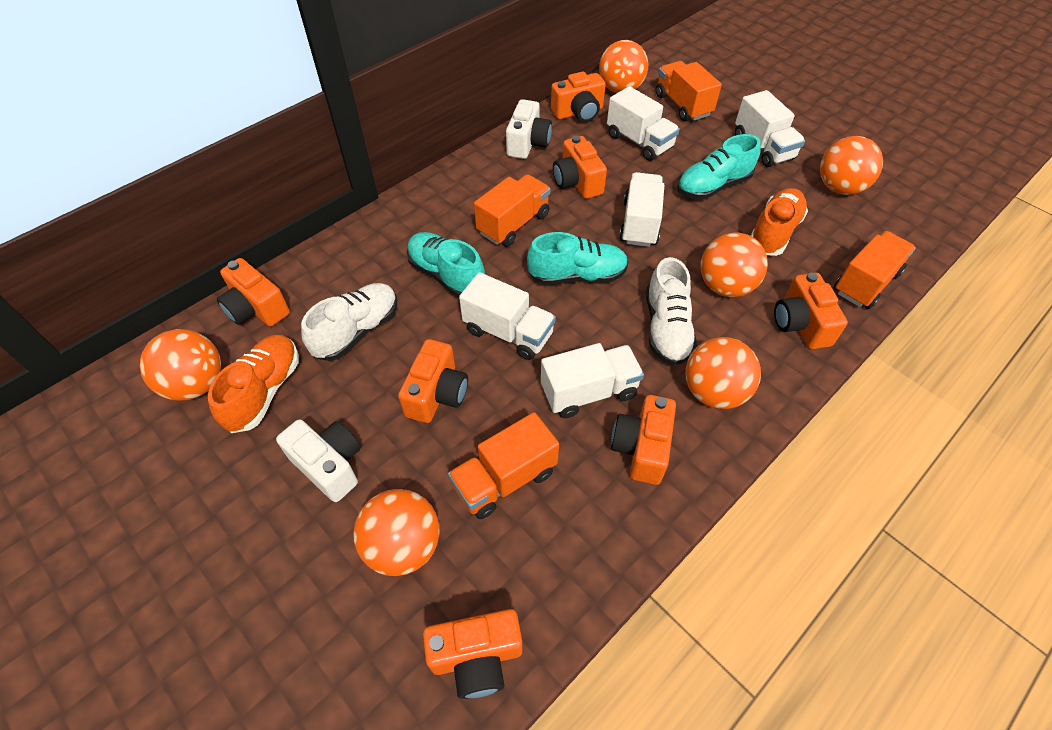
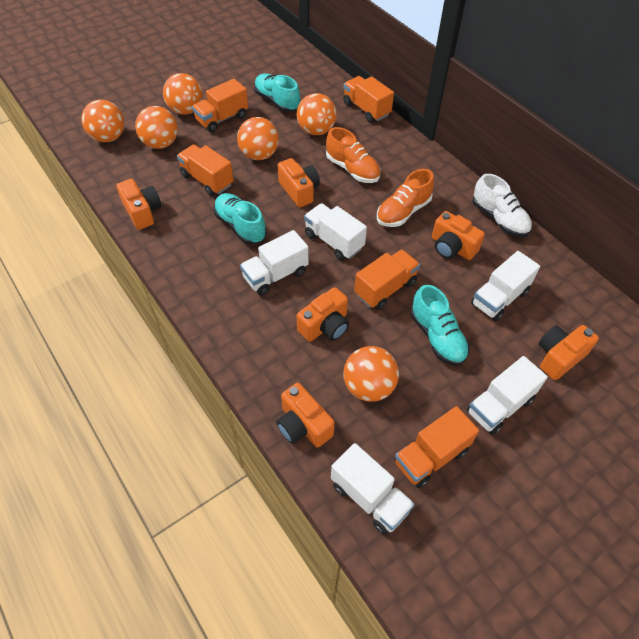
orange camera: 7 -> 6
orange truck: 4 -> 5
white camera: 2 -> 0
white shoe: 2 -> 1

